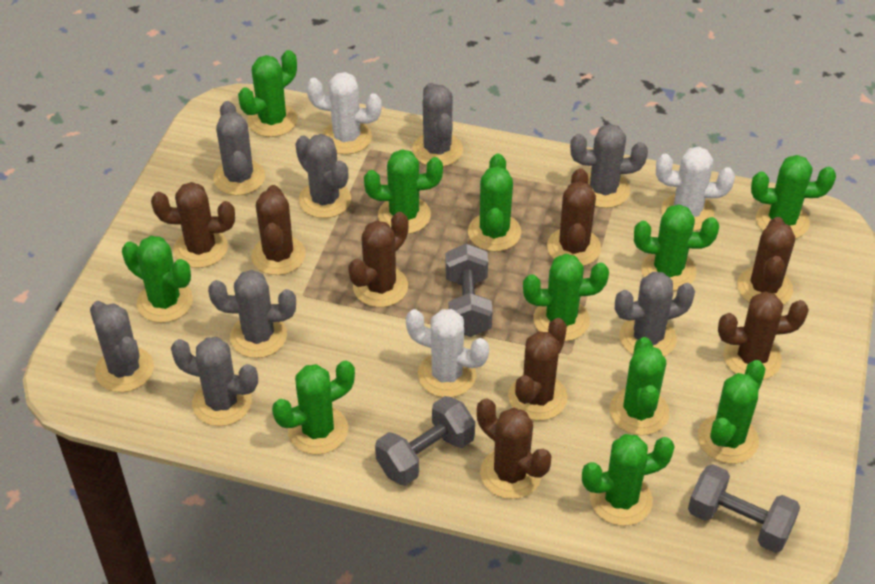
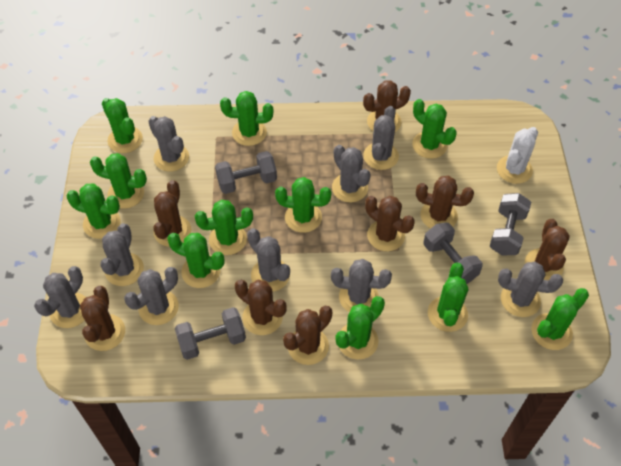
grey cactus: 8 -> 9
grey dumbbell: 3 -> 4
white cactus: 3 -> 1

